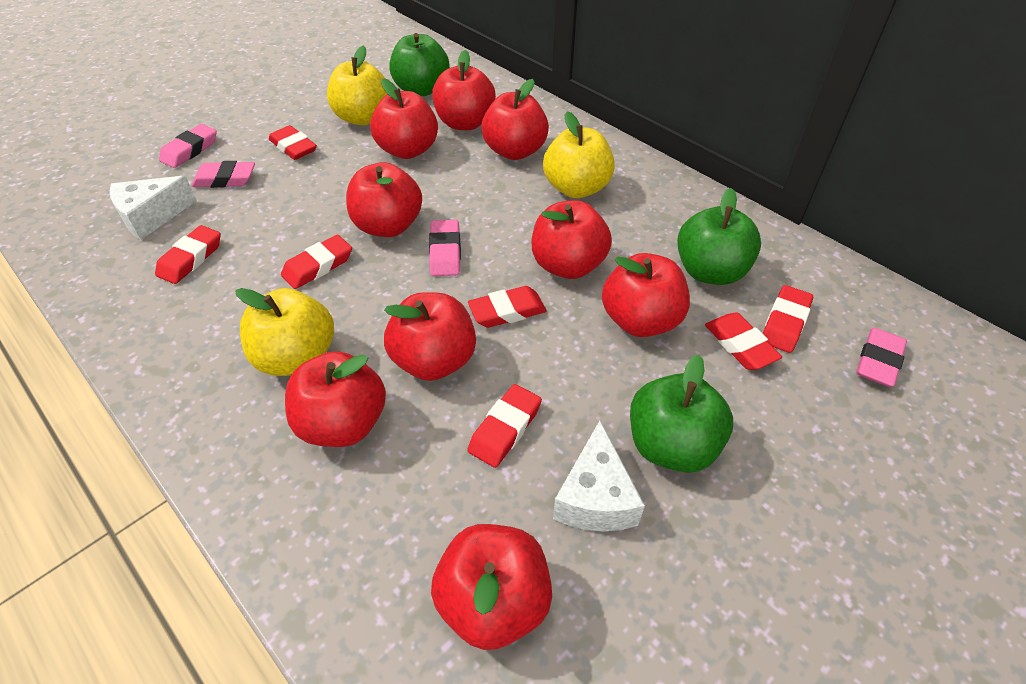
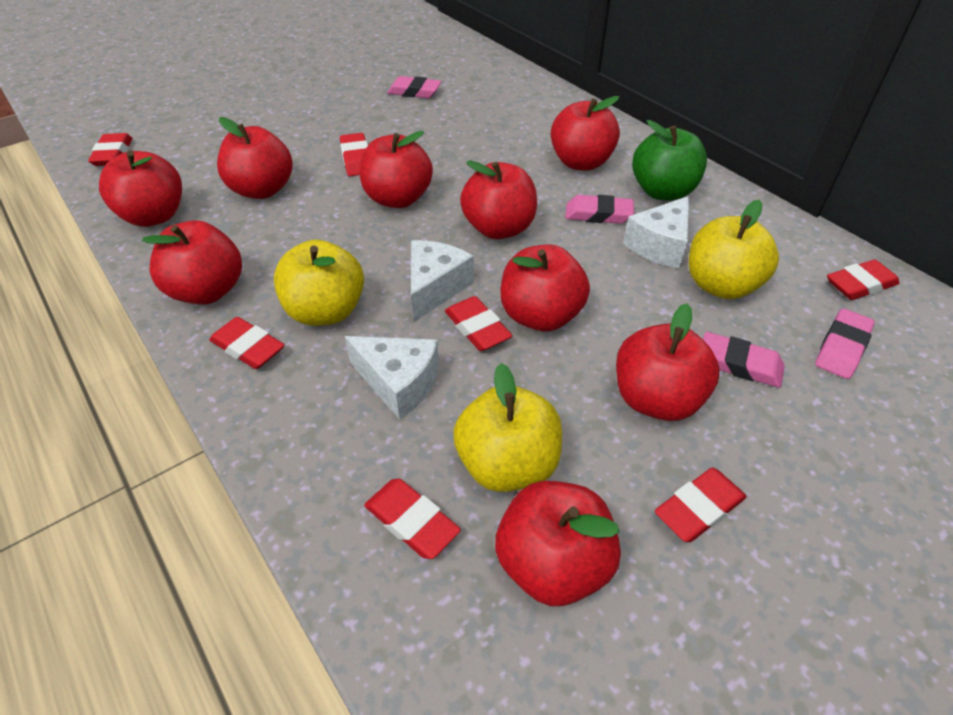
green apple: 3 -> 1
white cheese: 2 -> 3

